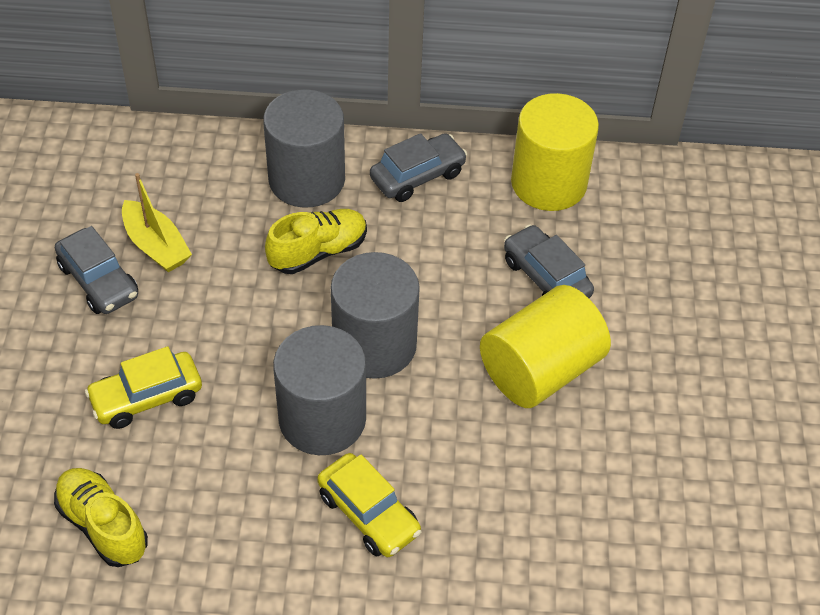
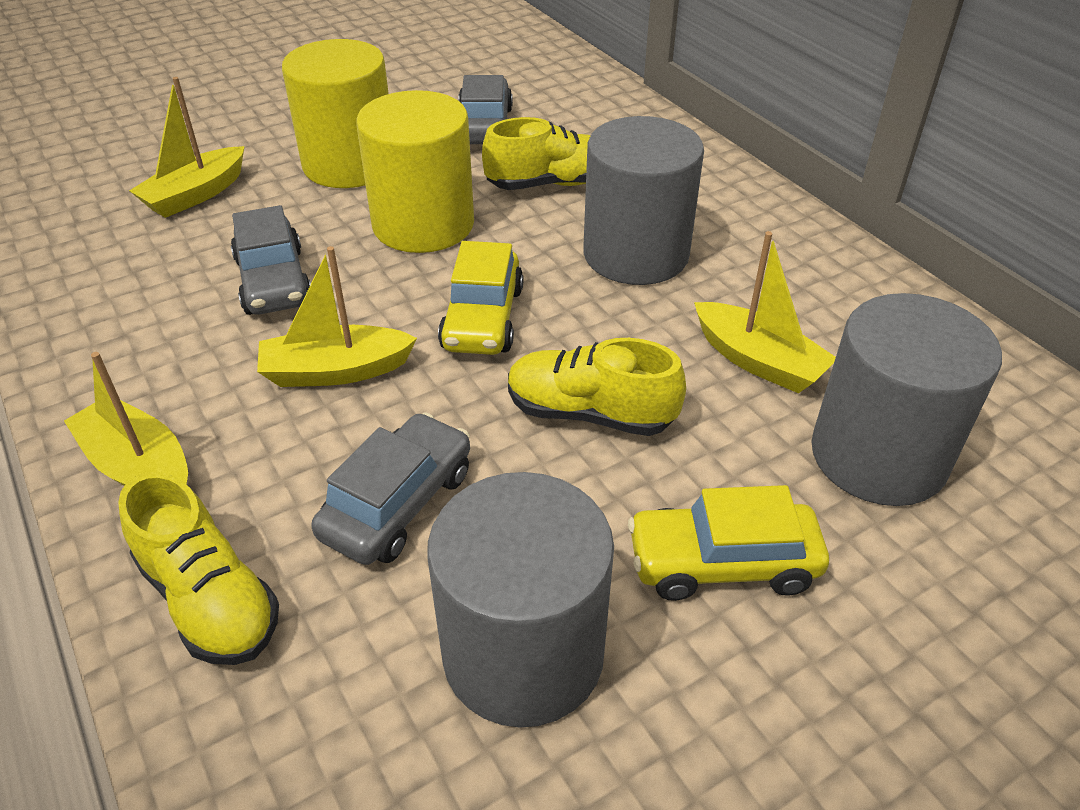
yellow boat: 1 -> 4
yellow shoe: 2 -> 3

